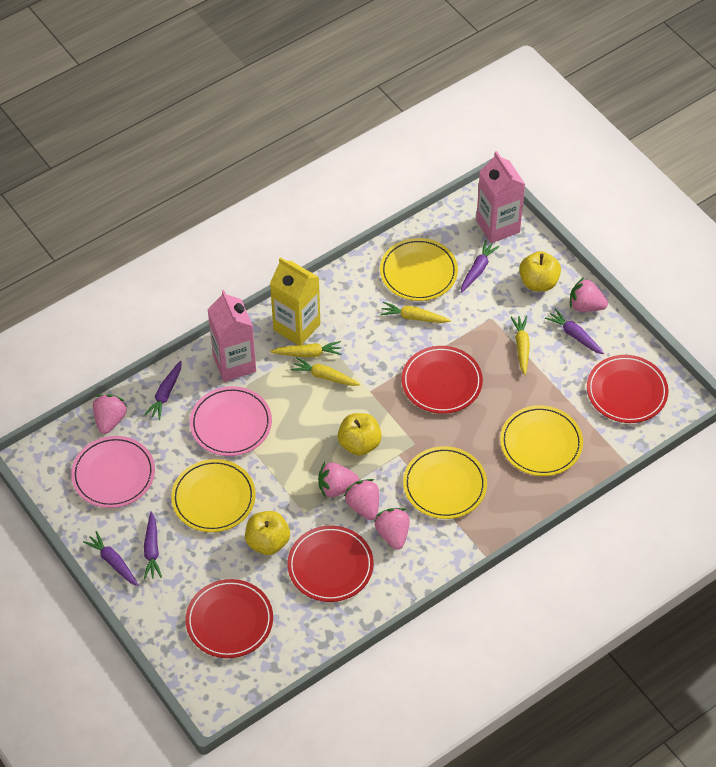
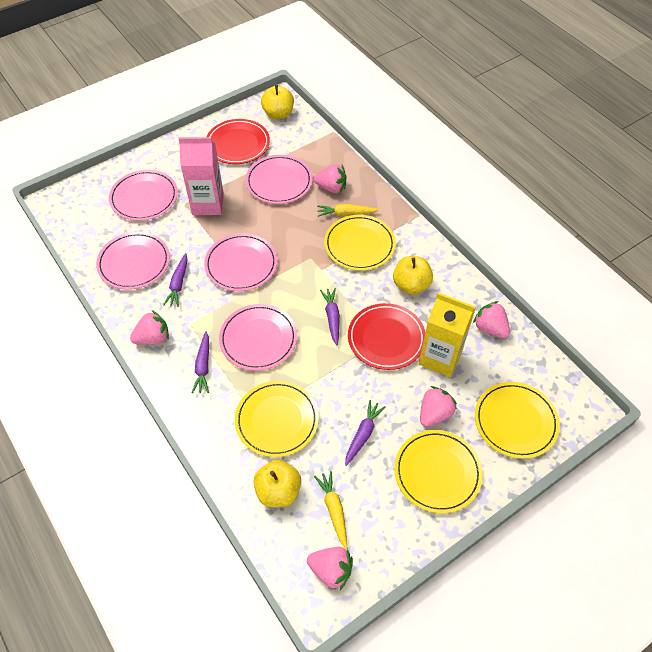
pink carton: 2 -> 1
pink plate: 2 -> 5
purple carrot: 5 -> 4
red plate: 4 -> 2
yellow carrot: 4 -> 2

